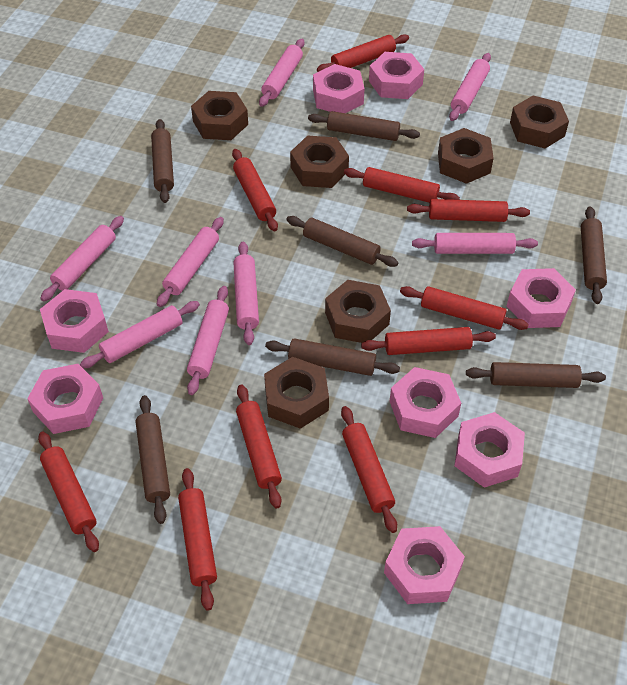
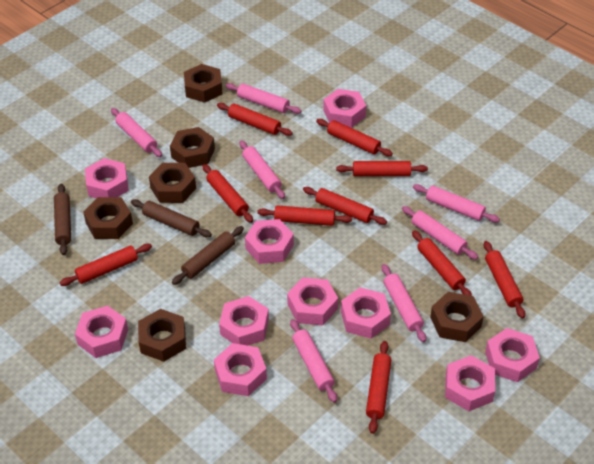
brown rolling pin: 7 -> 3
pink nut: 8 -> 10
pink rolling pin: 8 -> 7

